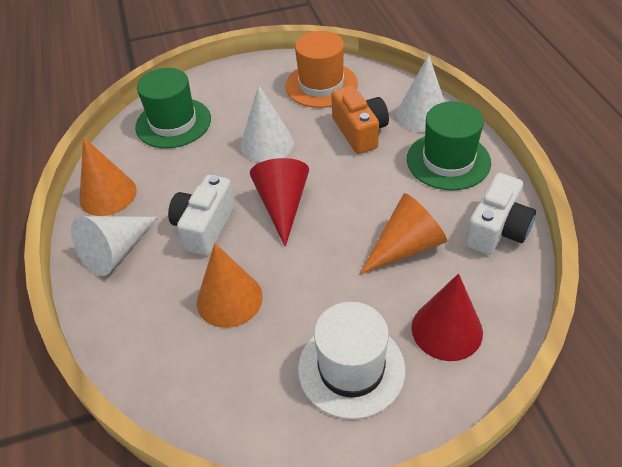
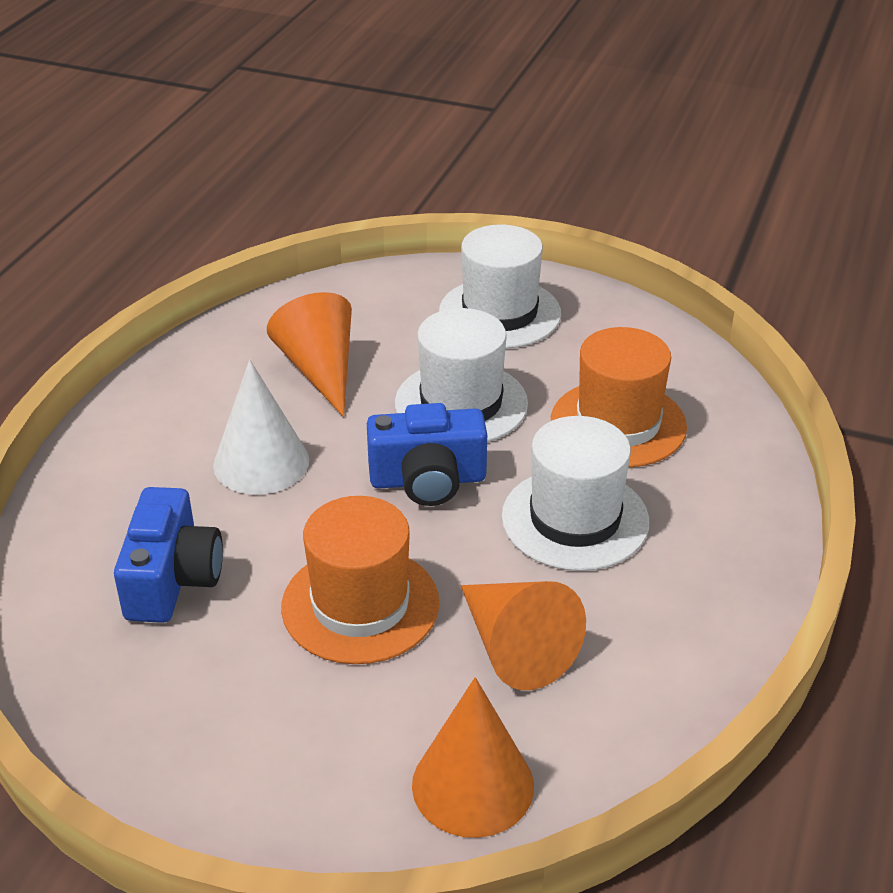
blue camera: 0 -> 2
green hat: 2 -> 0
orange camera: 1 -> 0
orange hat: 1 -> 2
red cone: 2 -> 0
white camera: 2 -> 0
white cone: 3 -> 1
white hat: 1 -> 3

